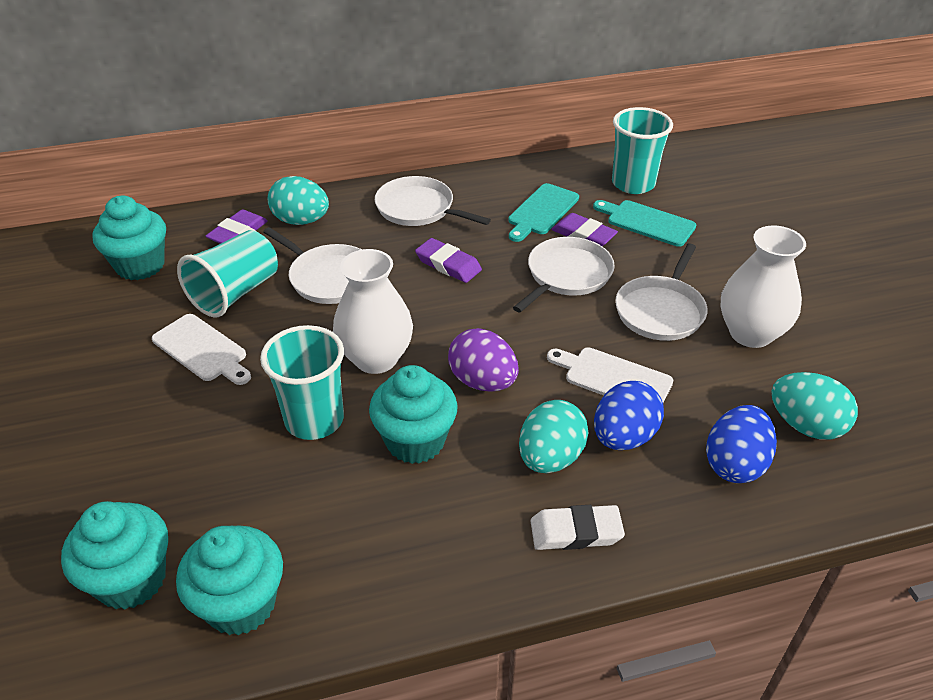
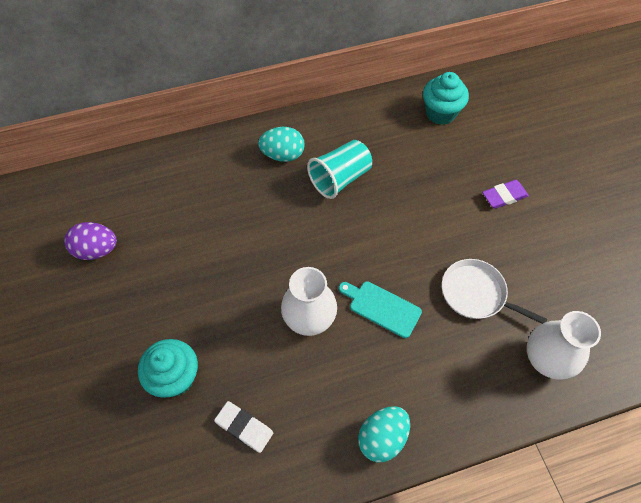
blue egg: 2 -> 0
purple eraser: 3 -> 1
turquoise cup: 3 -> 1
turquoise cupcake: 4 -> 2
turquoise cutting board: 2 -> 1
turquoise egg: 3 -> 2
white cutting board: 2 -> 0
white pan: 4 -> 1

